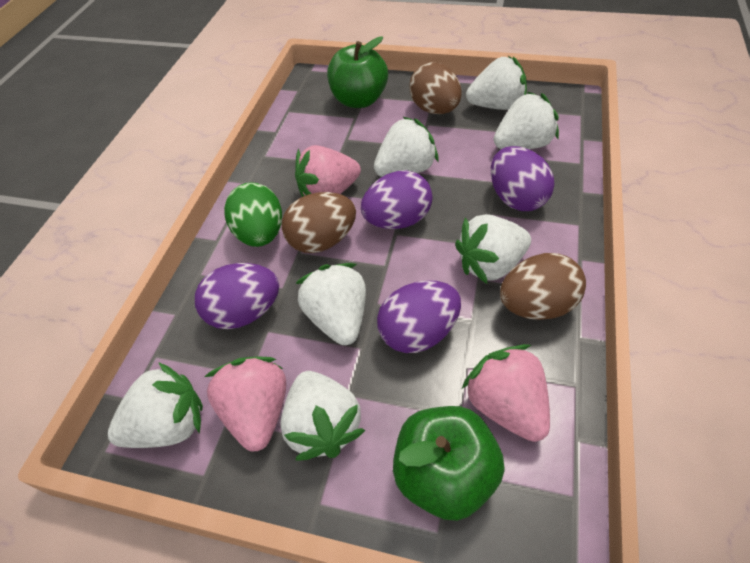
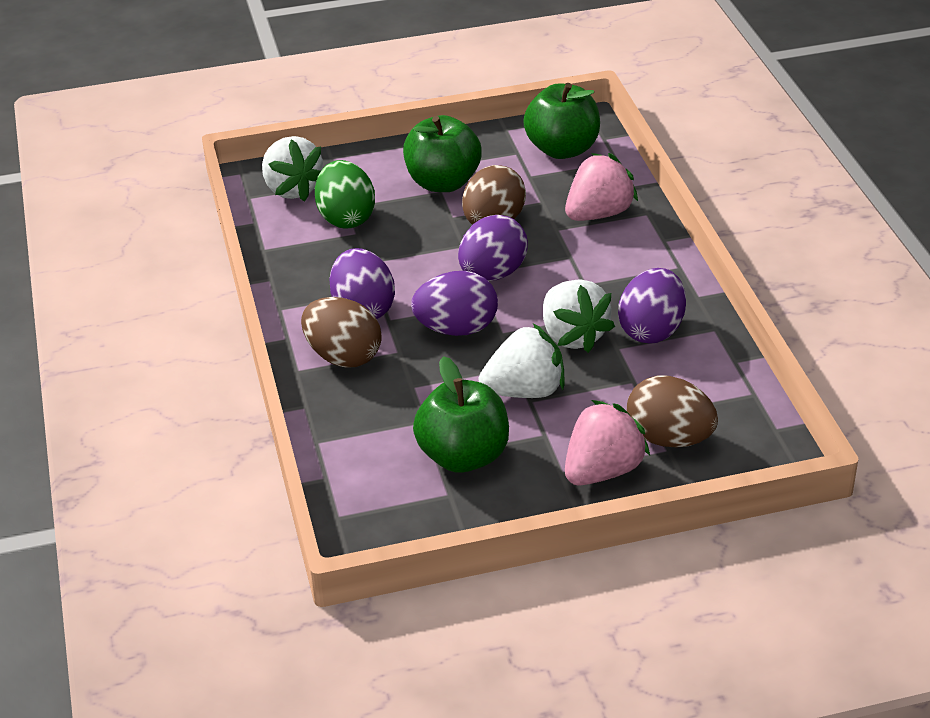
green apple: 2 -> 3
pink strawberry: 3 -> 2
white strawberry: 7 -> 3

